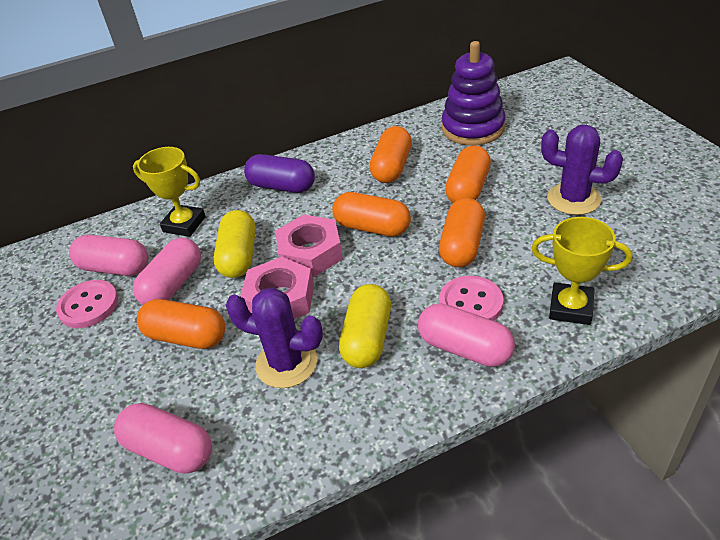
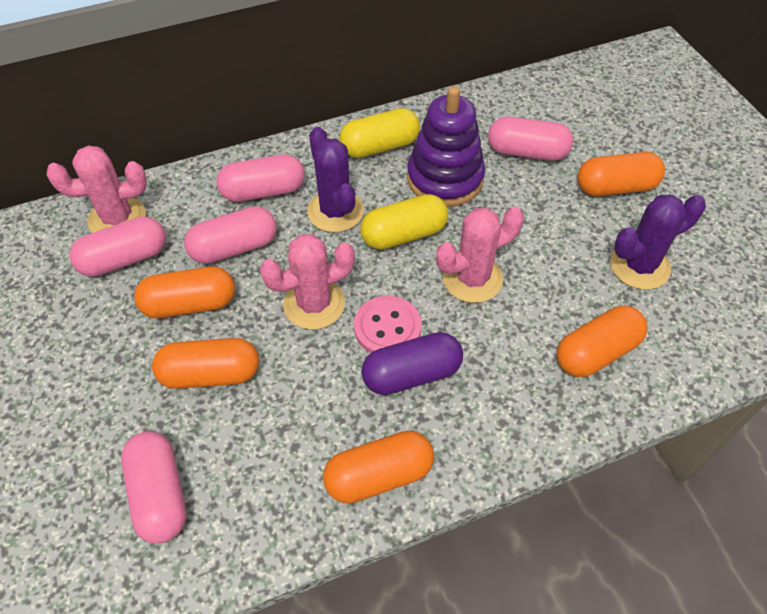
pink button: 2 -> 1
pink cactus: 0 -> 3
pink capsule: 4 -> 5
pink nut: 2 -> 0
yellow trophy: 2 -> 0

